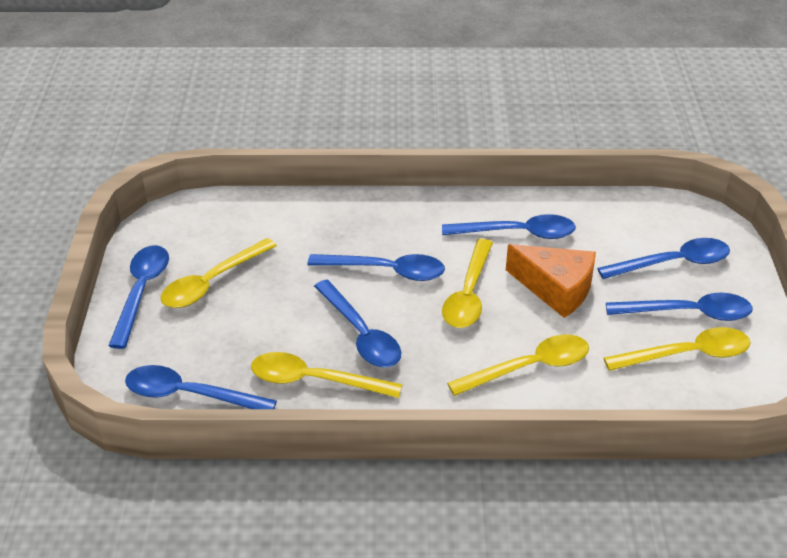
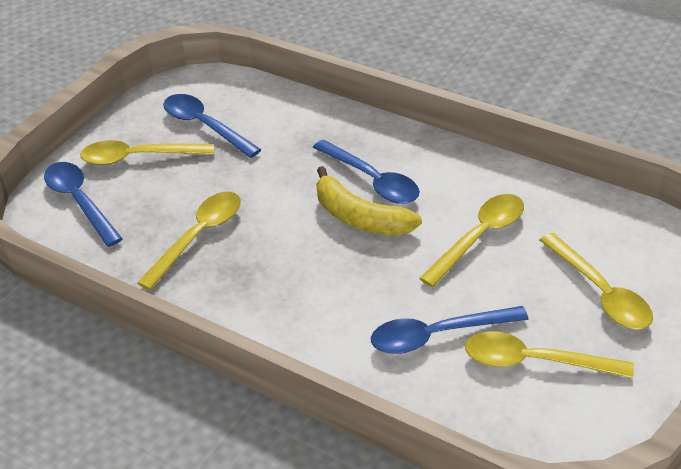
blue spoon: 7 -> 4
orange cheese: 1 -> 0
yellow banana: 0 -> 1

